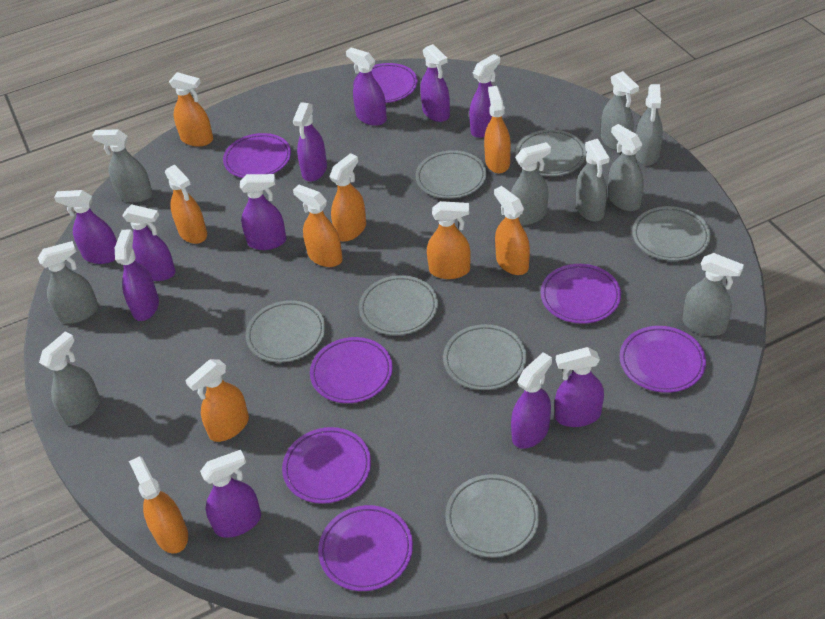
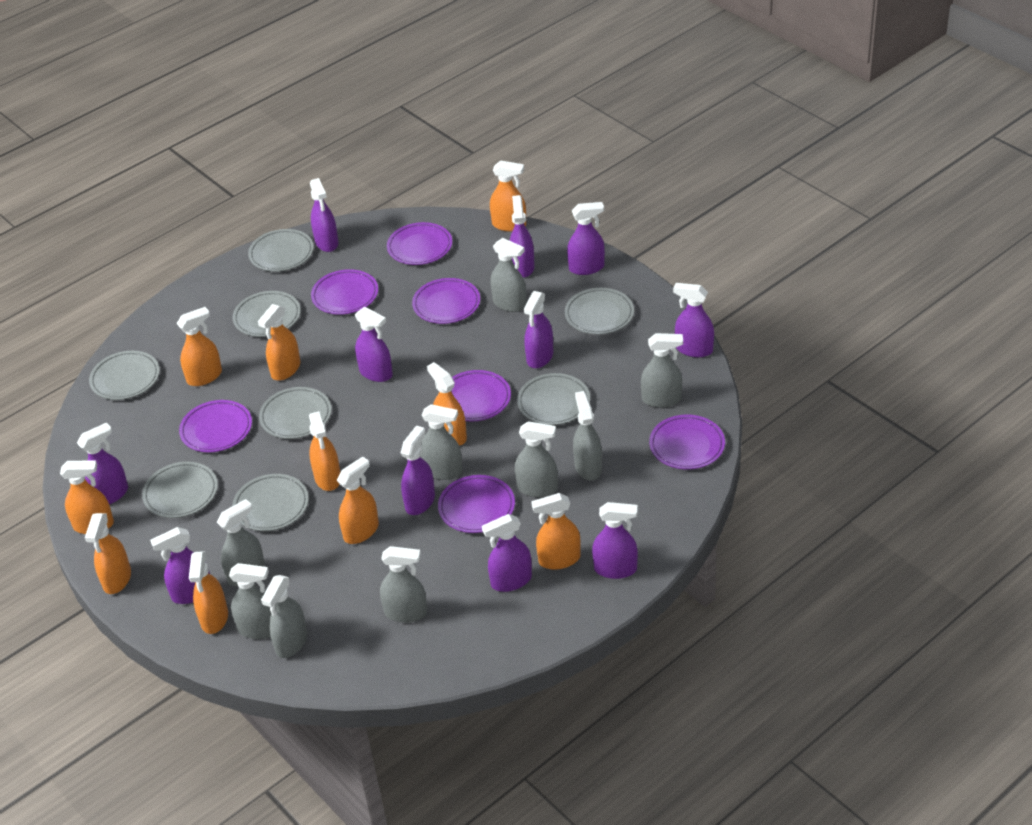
grey plate: 7 -> 8
orange spray bottle: 9 -> 10

